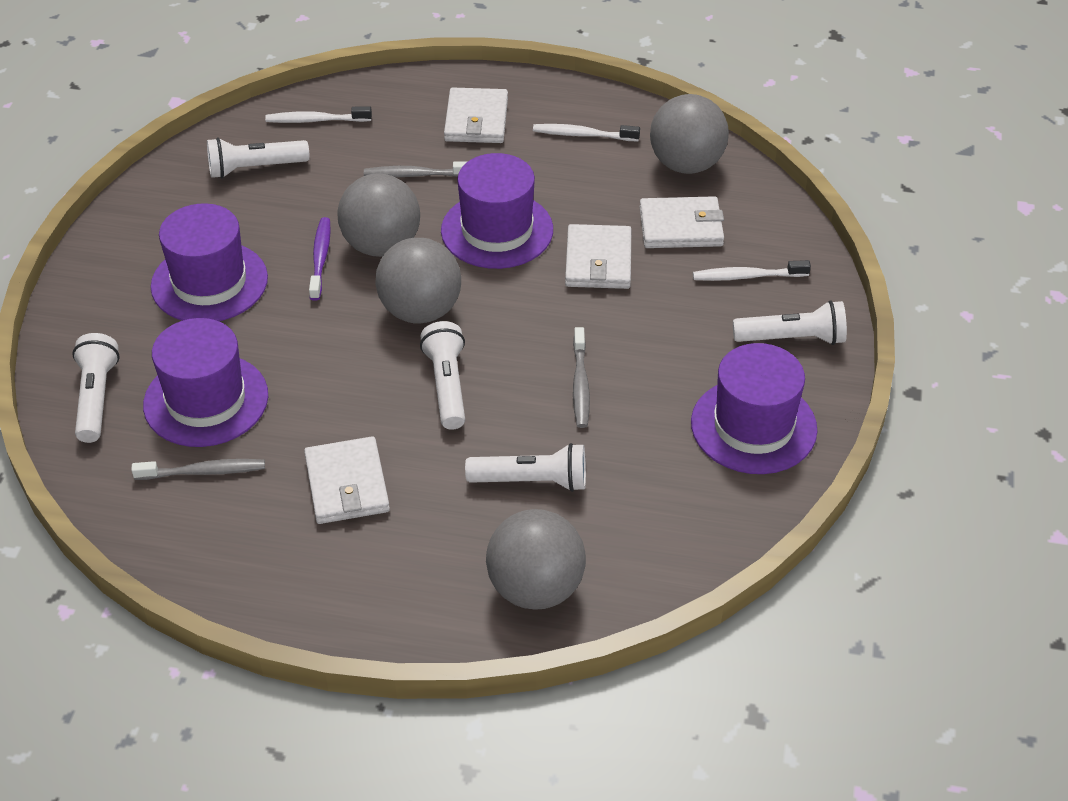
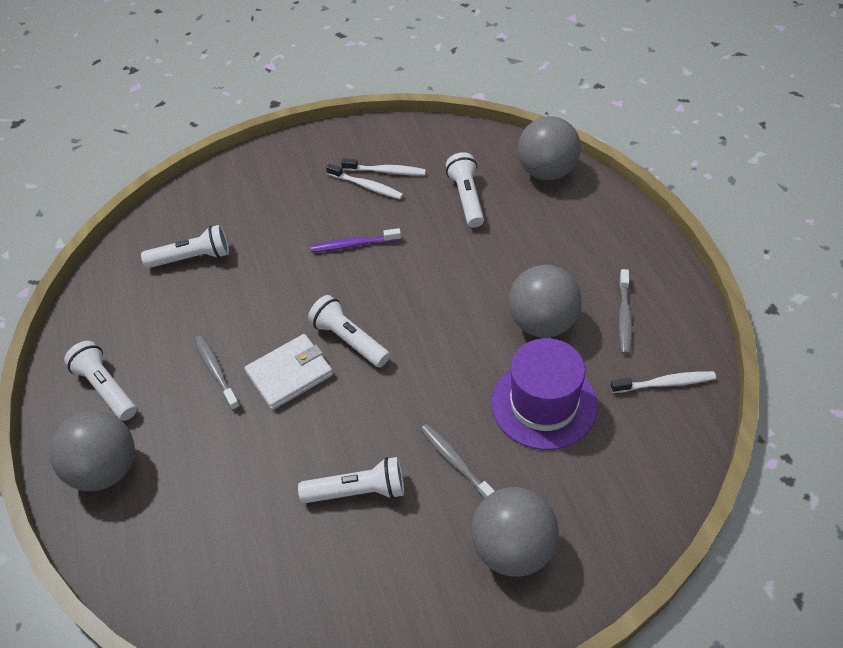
purple hat: 4 -> 1
white wallet: 4 -> 1

